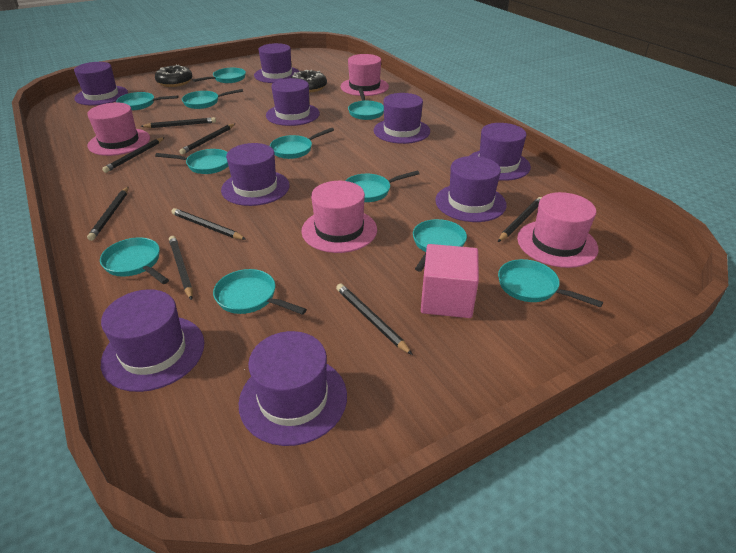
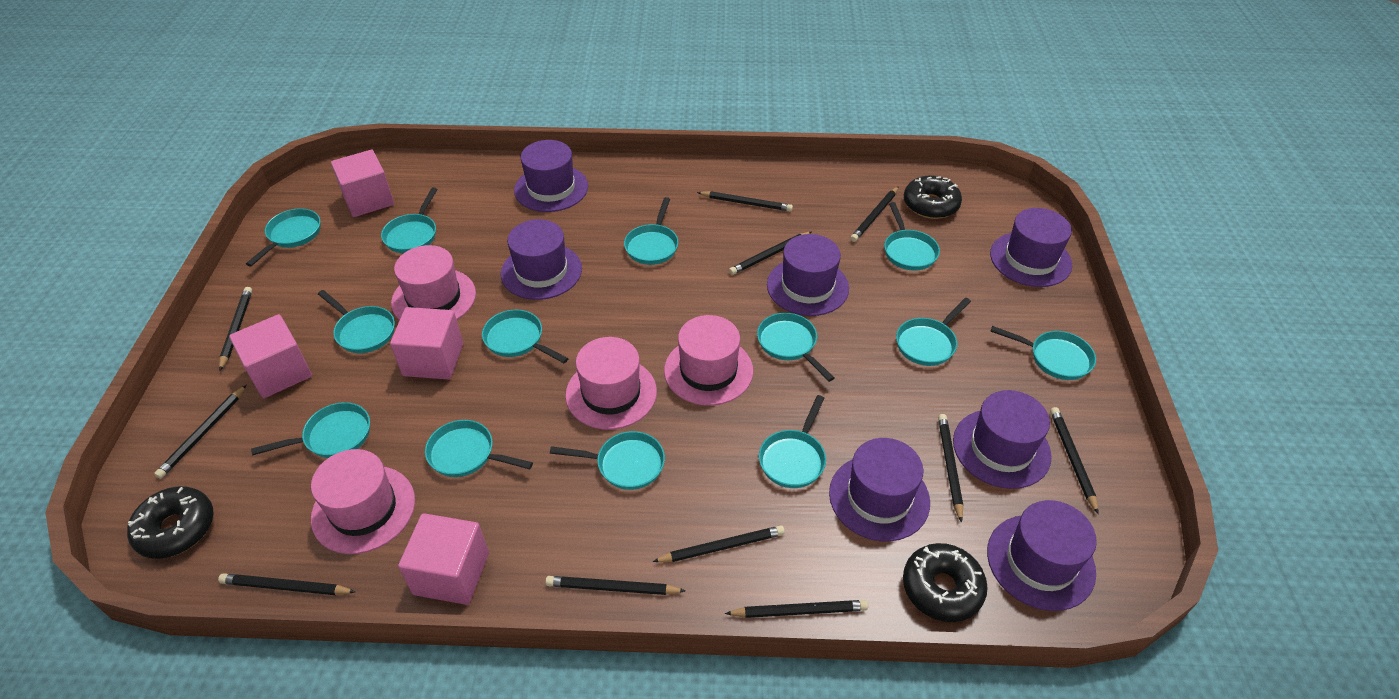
black donut: 2 -> 3
black pencil: 8 -> 11
pink cube: 1 -> 4
purple hat: 9 -> 7
turquoise pan: 11 -> 13

